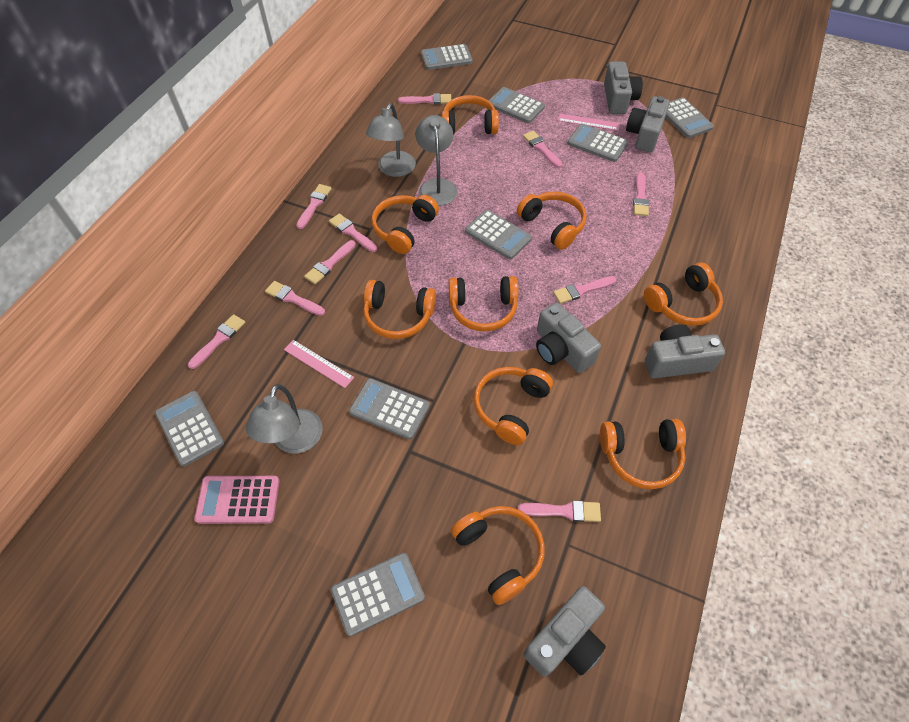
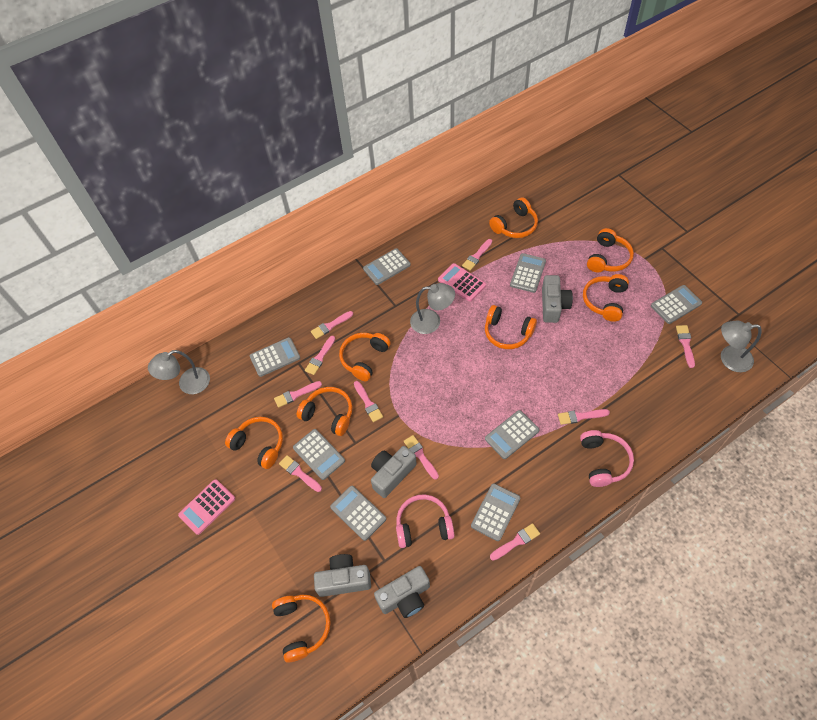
grey camera: 5 -> 4
orange headphones: 9 -> 8
pink calculator: 1 -> 2
pink headphones: 0 -> 2
pink ruler: 2 -> 0

